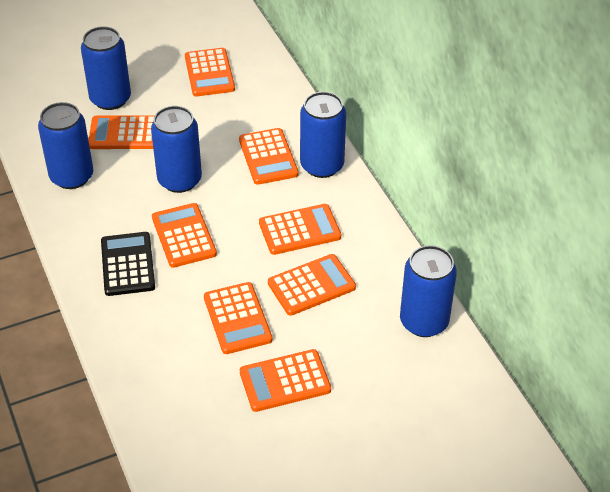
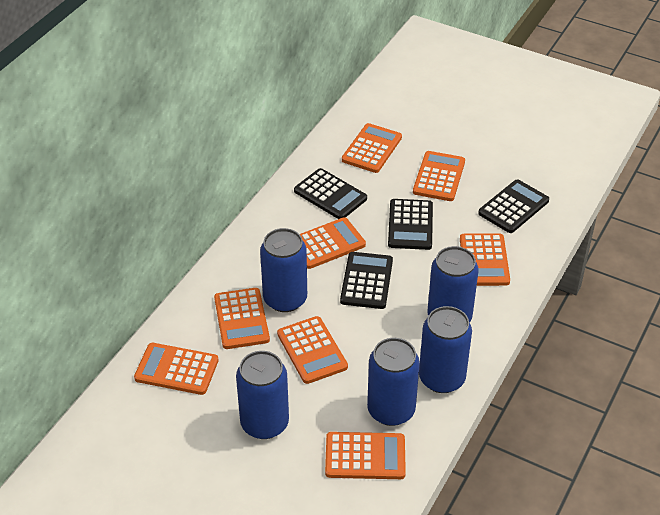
black calculator: 1 -> 4

